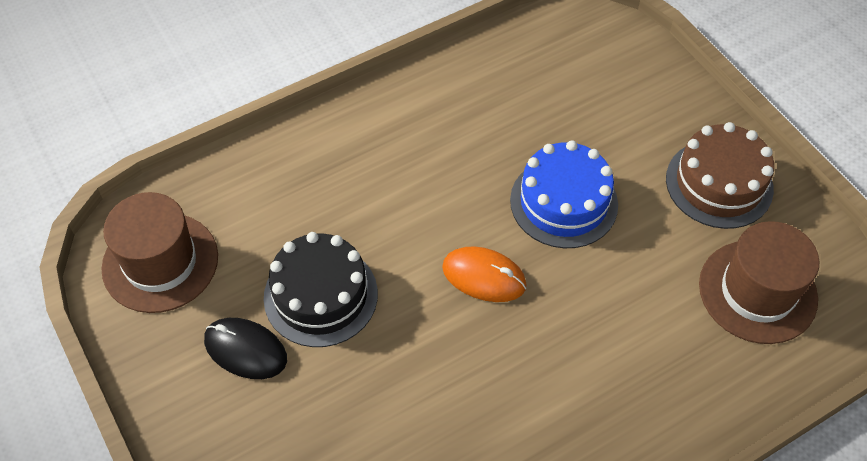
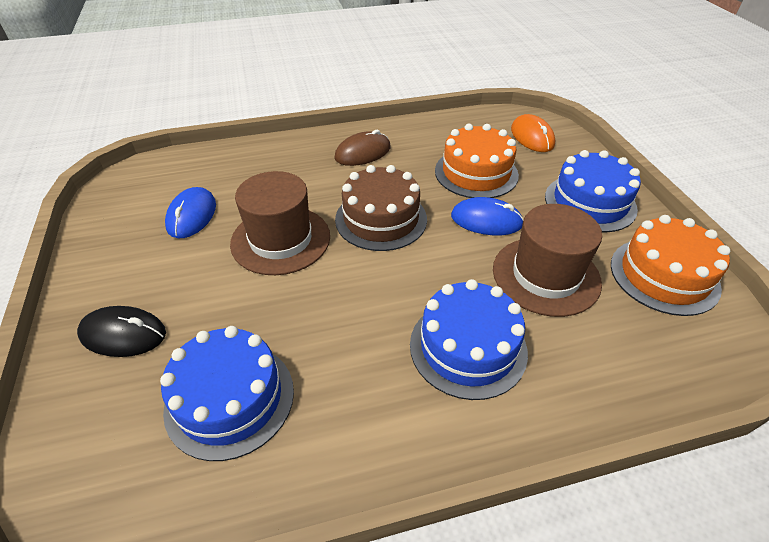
black cake: 1 -> 0
blue cake: 1 -> 3
blue mouse: 0 -> 2
brown mouse: 0 -> 1
orange cake: 0 -> 2

